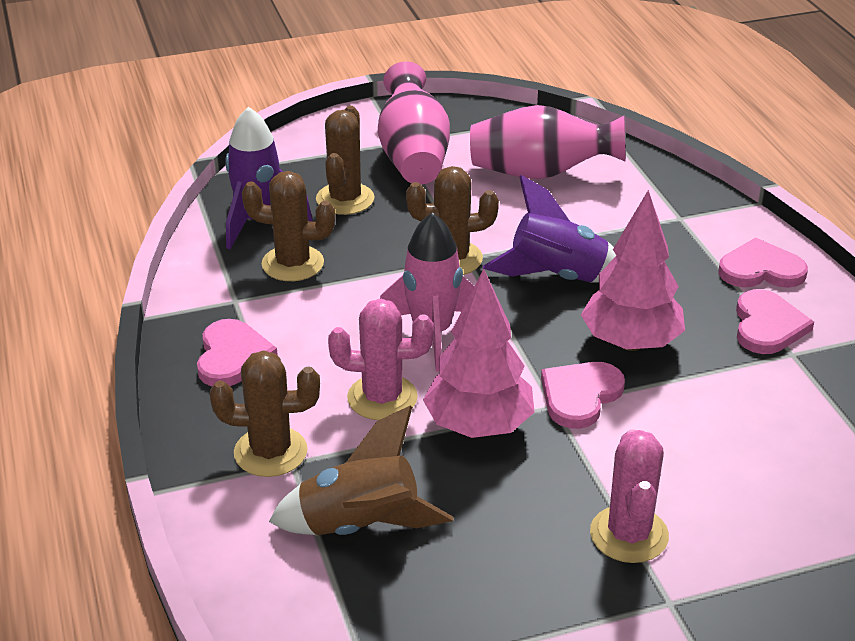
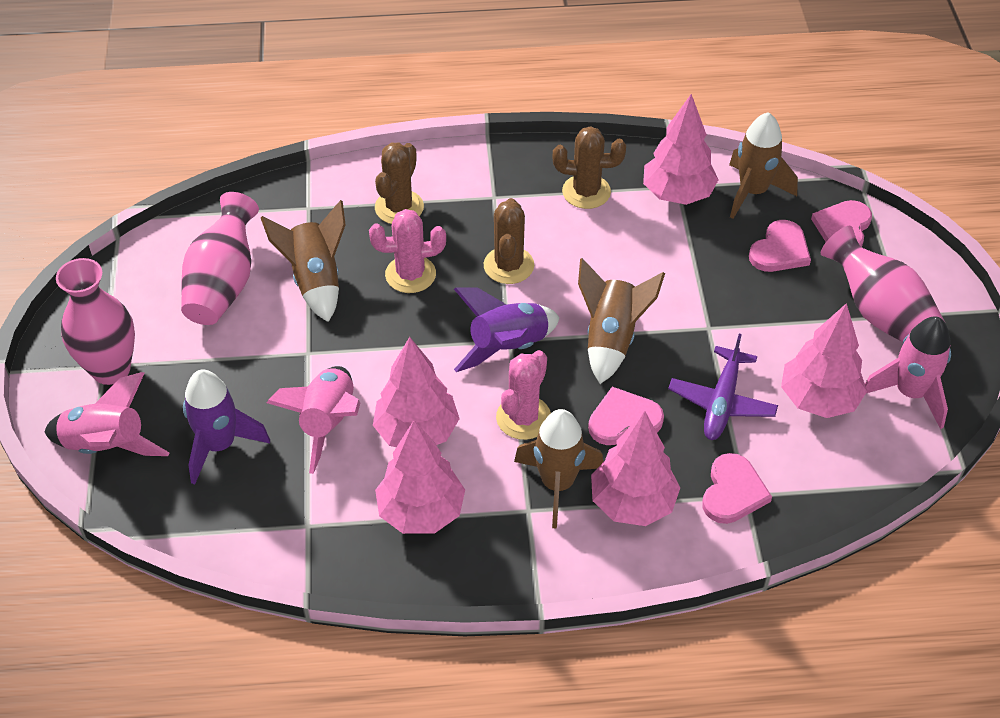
brown cactus: 4 -> 3
brown rocket: 1 -> 4
pink rocket: 1 -> 3
pink tree: 2 -> 5
pink vase: 2 -> 3
purple plane: 0 -> 1

